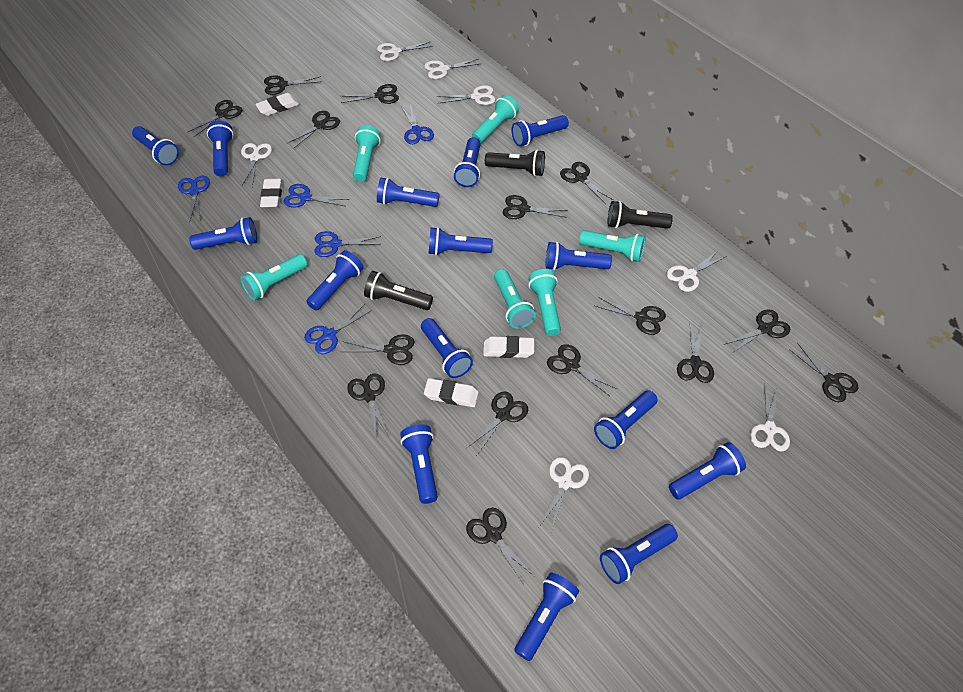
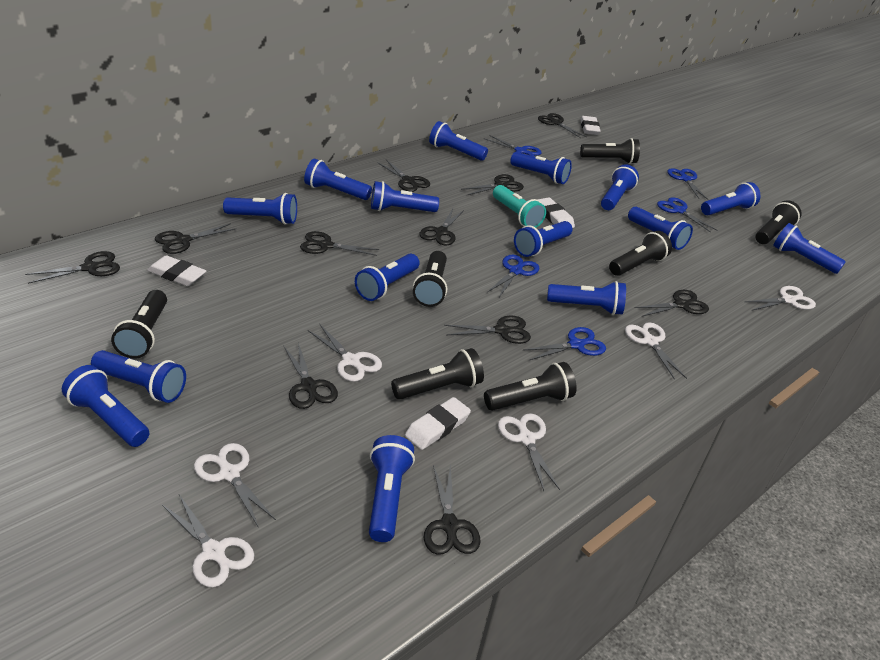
black flashlight: 3 -> 7
black scissors: 15 -> 11
turquoise flashlight: 6 -> 1
white scissors: 7 -> 6

